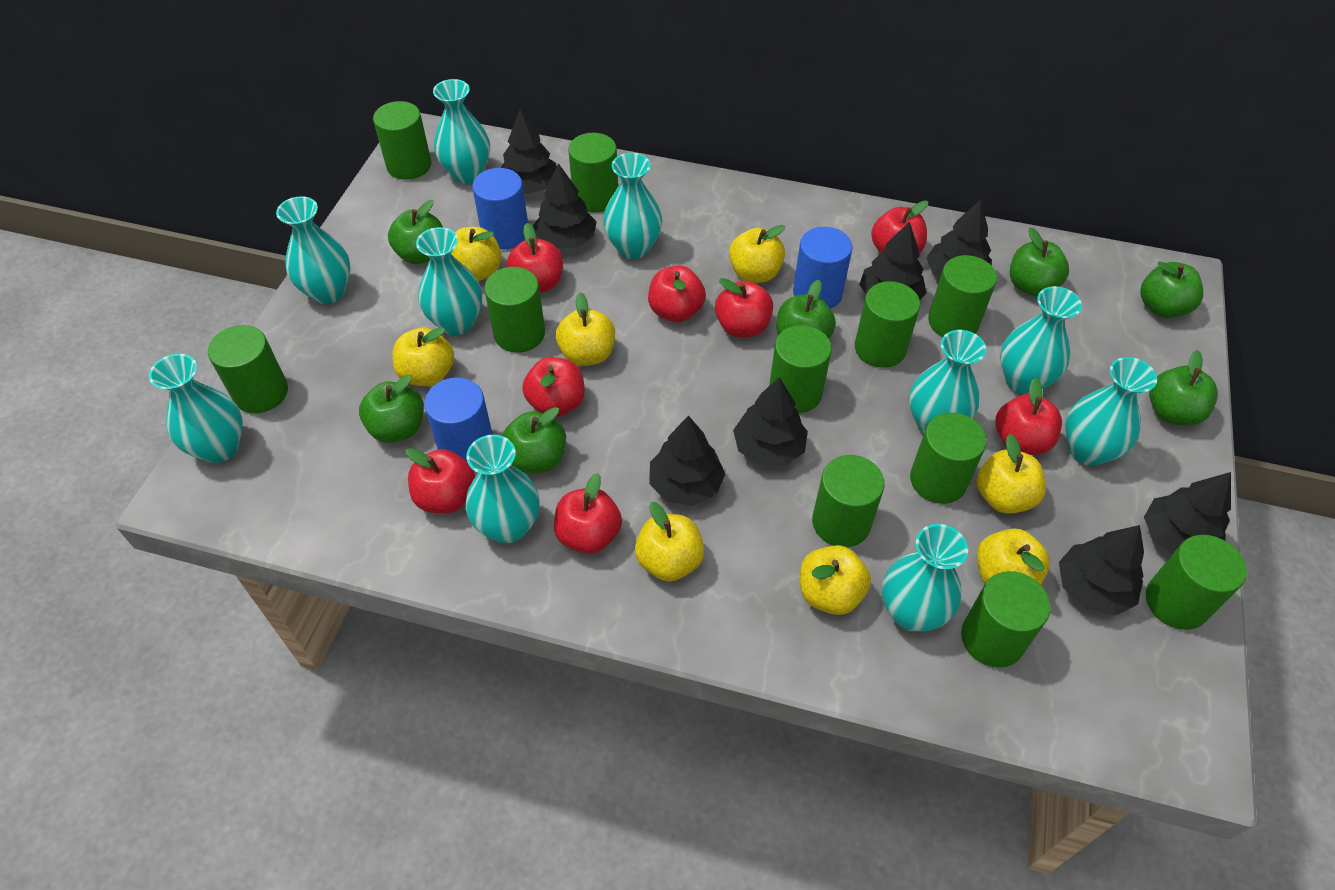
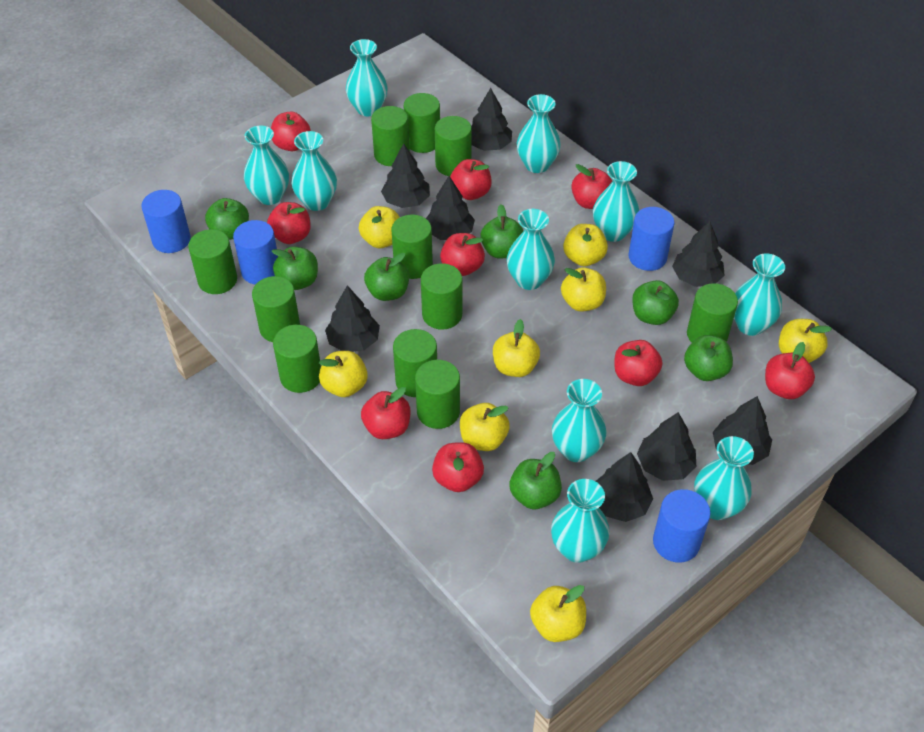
blue cylinder: 3 -> 4
red apple: 8 -> 9

